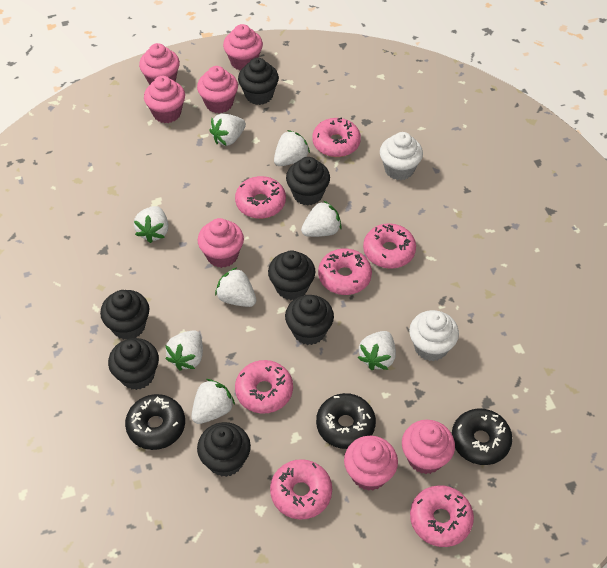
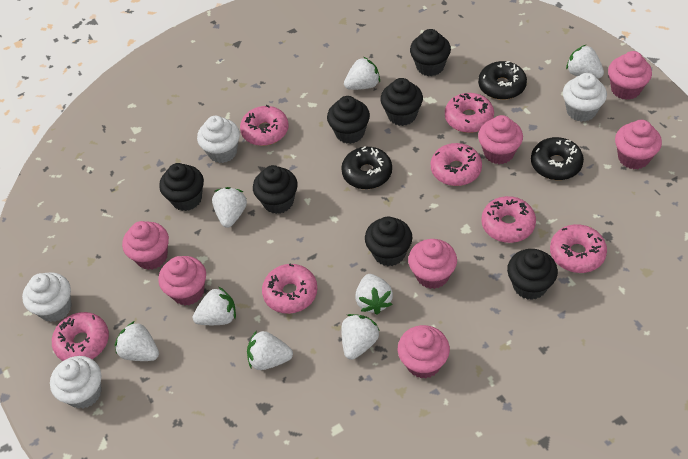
white cupcake: 2 -> 4

